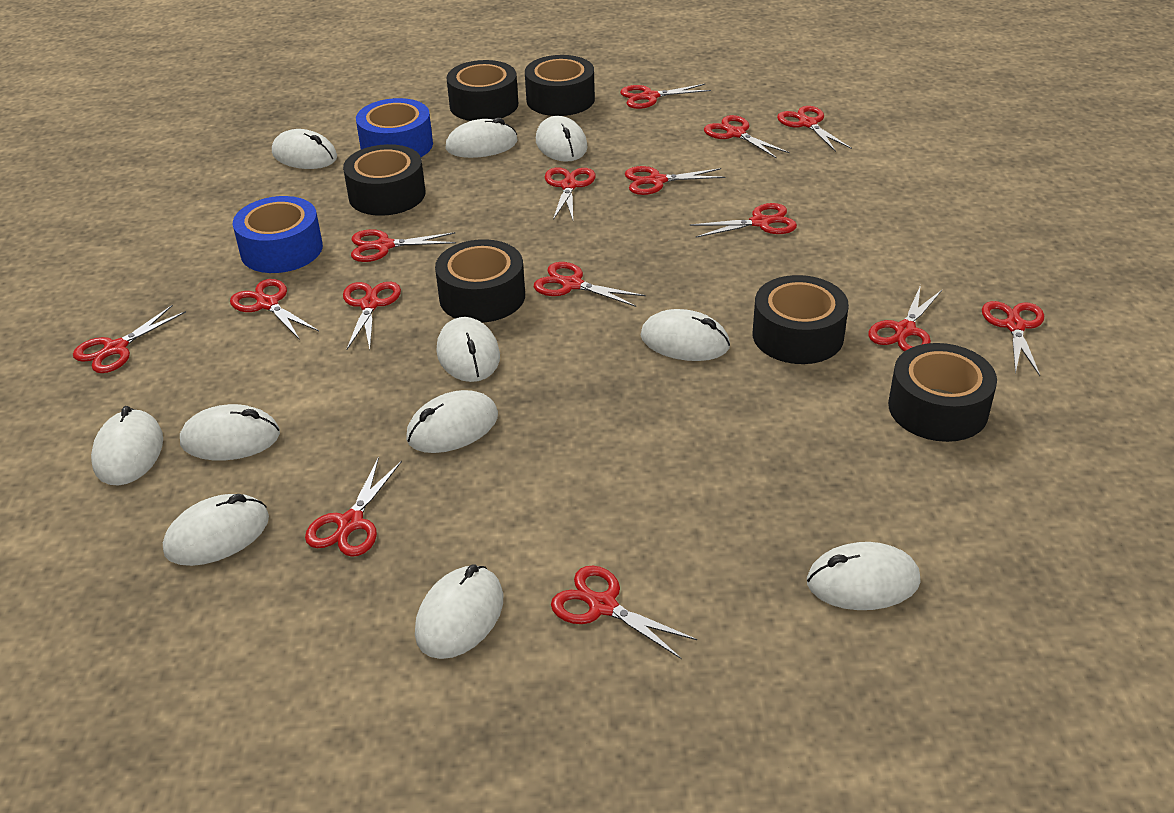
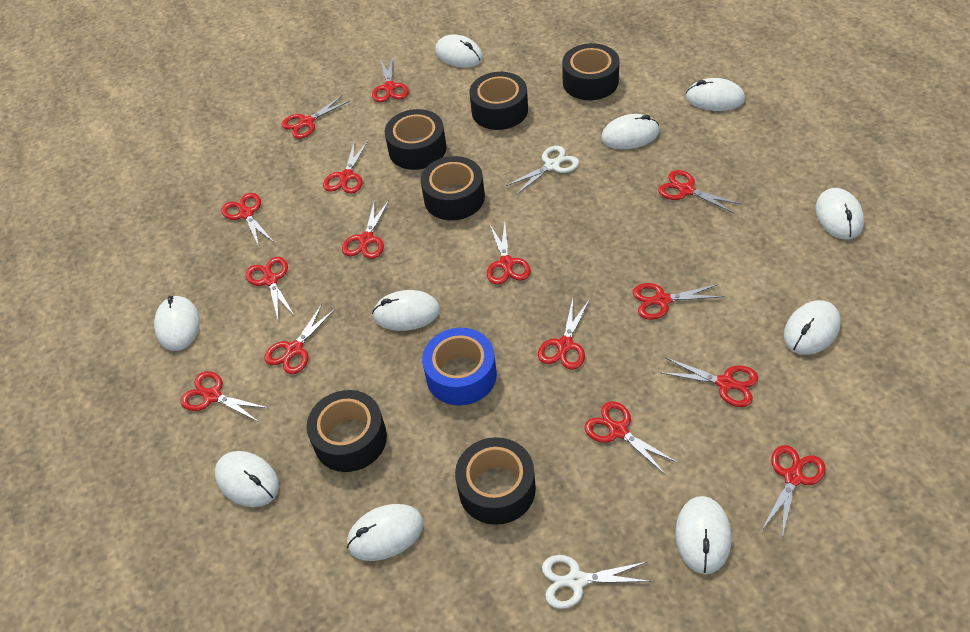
blue tape: 2 -> 1
white mouse: 11 -> 10
white scissors: 0 -> 2

